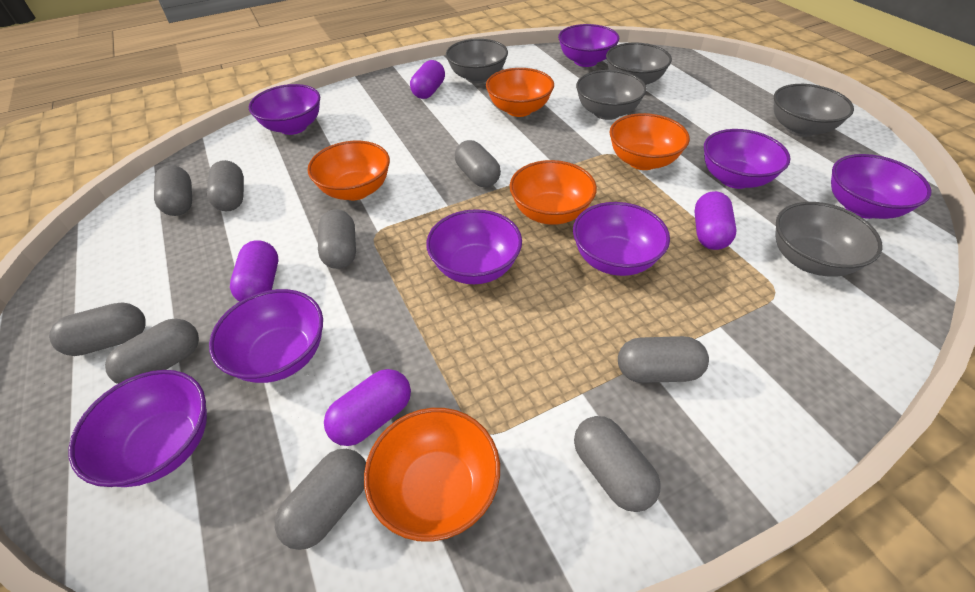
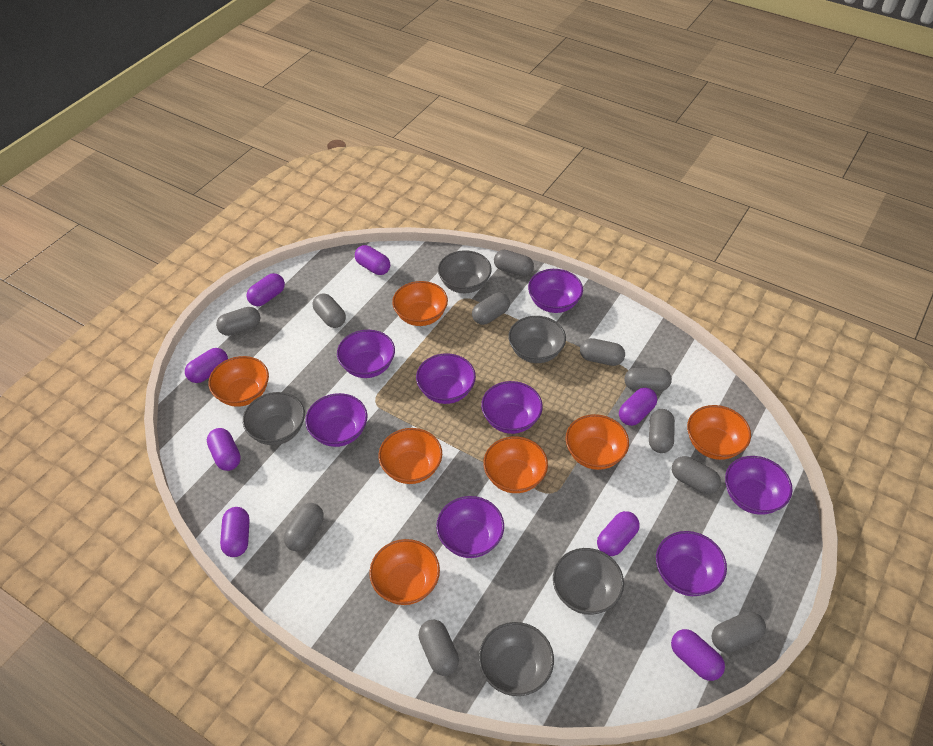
grey capsule: 9 -> 11
orange bowl: 5 -> 7
purple capsule: 4 -> 8

